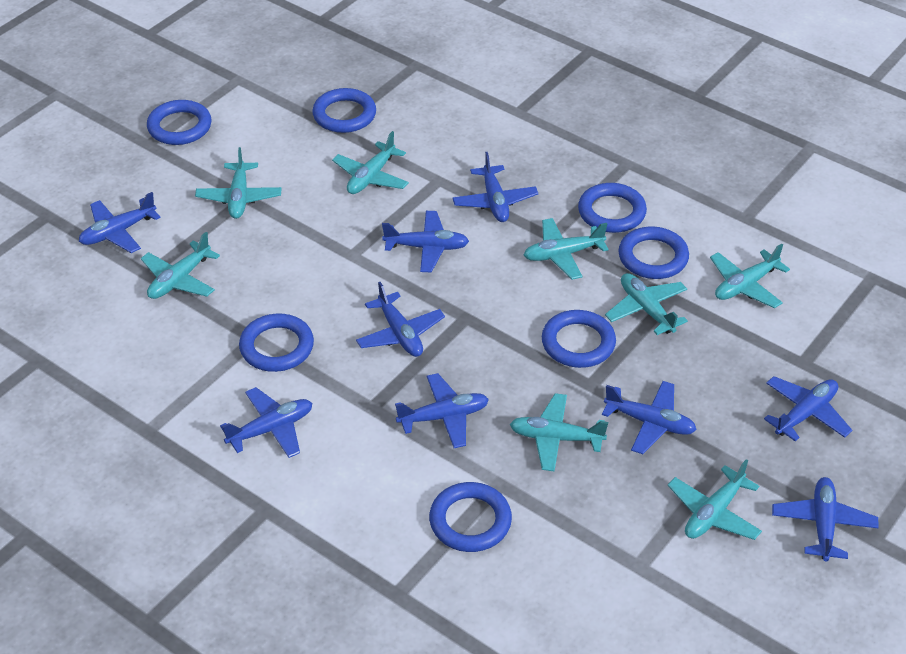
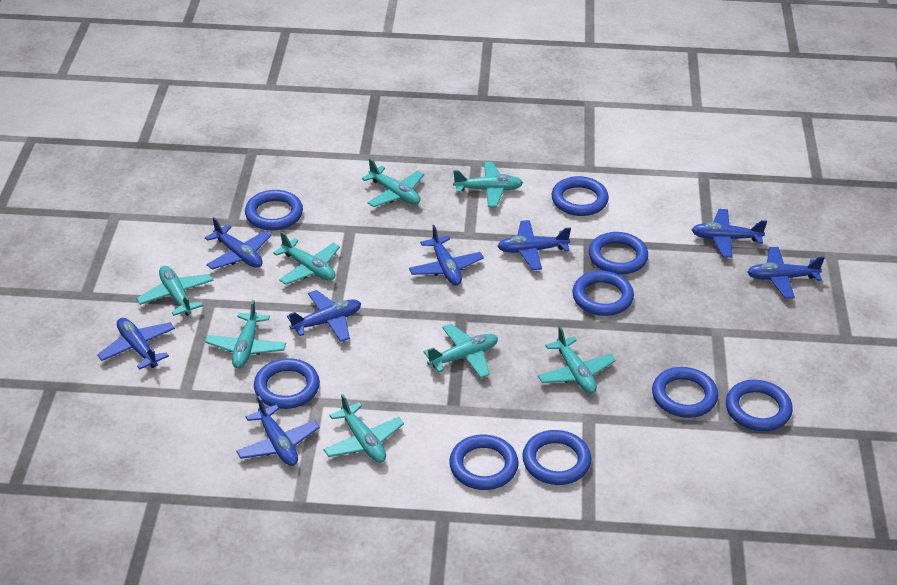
blue plane: 9 -> 8
blue ring: 7 -> 9

